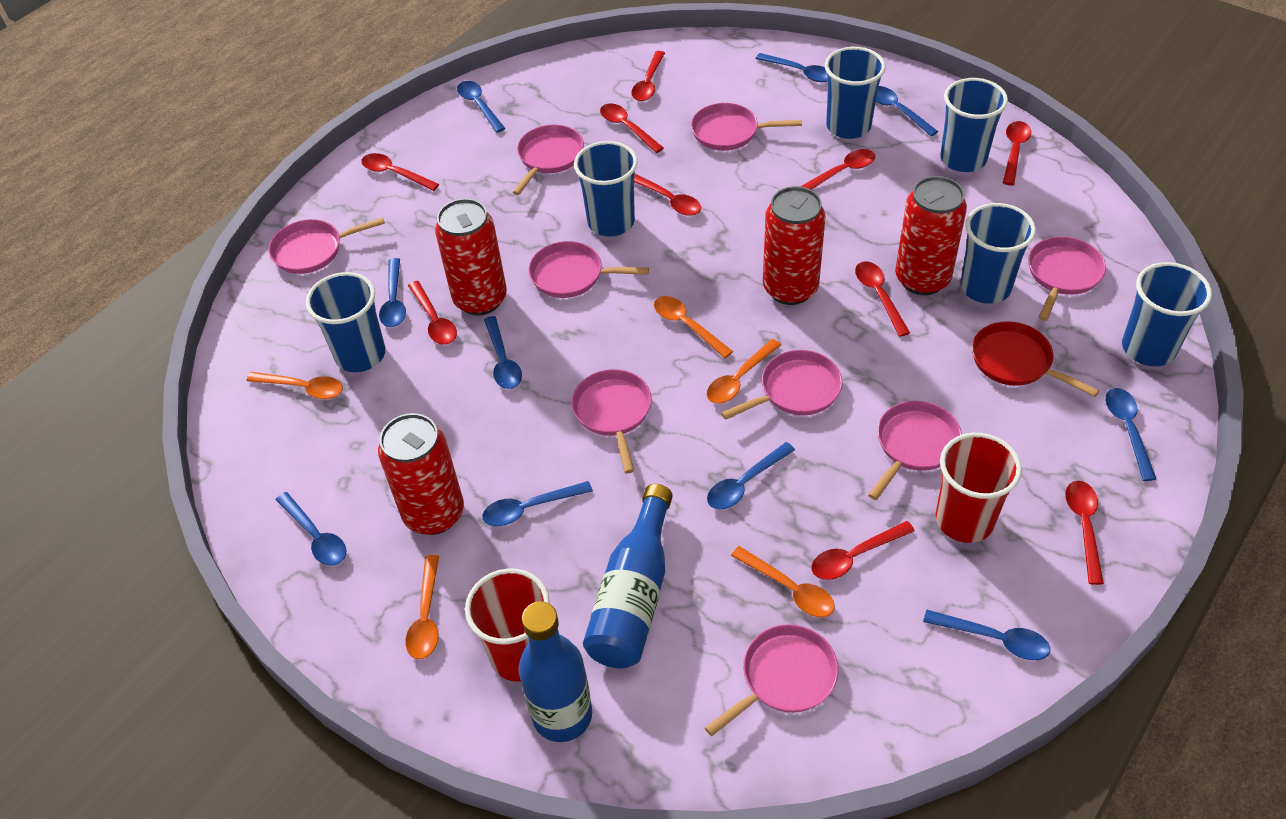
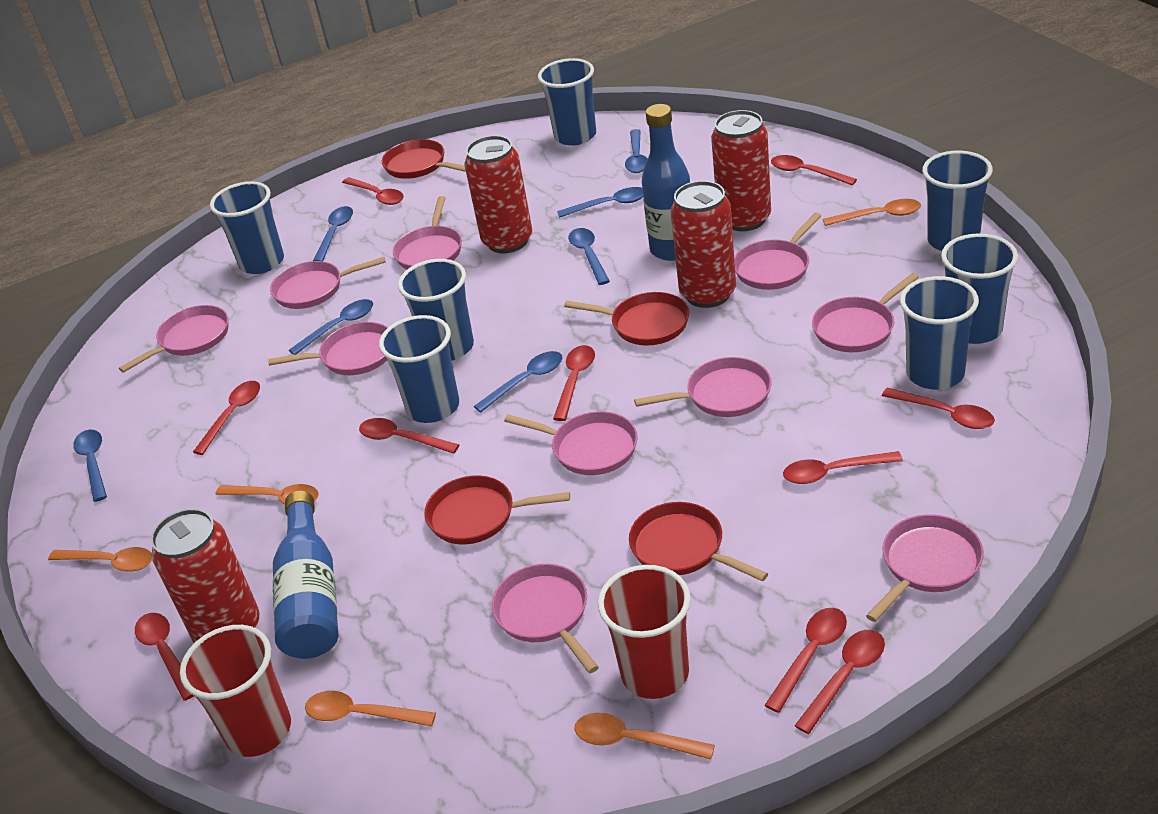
blue cup: 6 -> 7
blue spoon: 10 -> 7
pink pan: 9 -> 10
red pan: 1 -> 4

